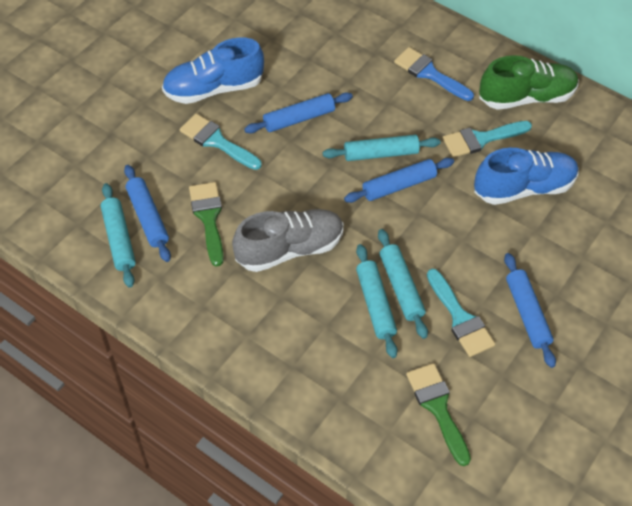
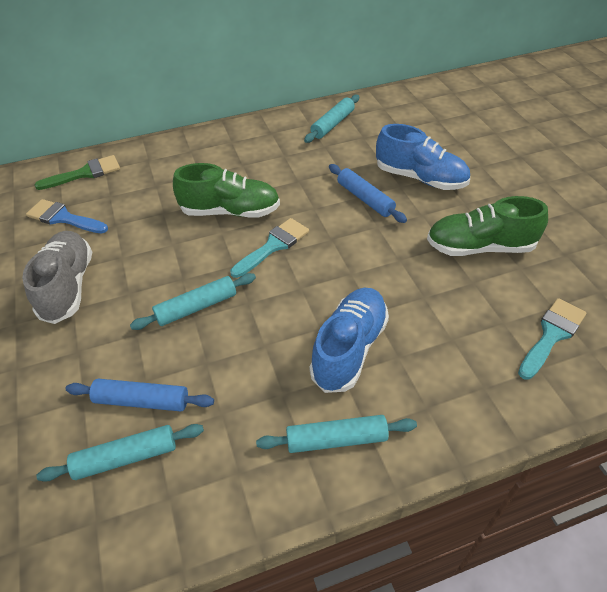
blue rolling pin: 4 -> 2
green brush: 2 -> 1
green shoe: 1 -> 2
turquoise brush: 3 -> 2

